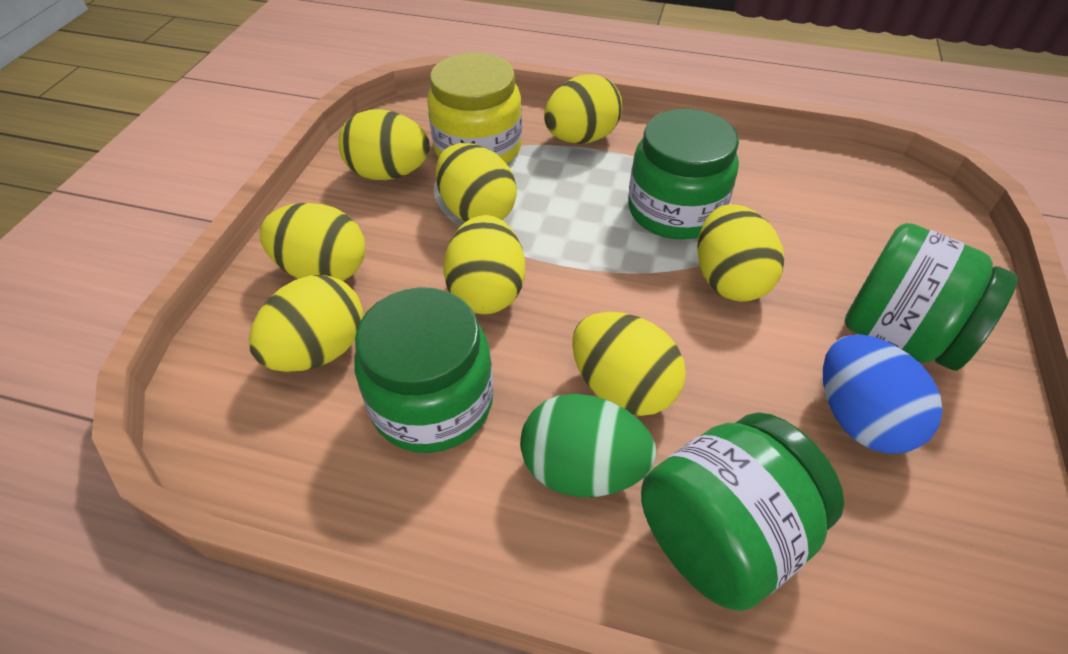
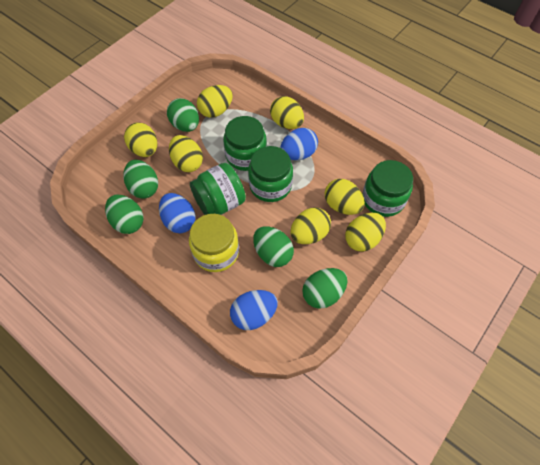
blue egg: 1 -> 3
green egg: 1 -> 5
yellow egg: 8 -> 7

